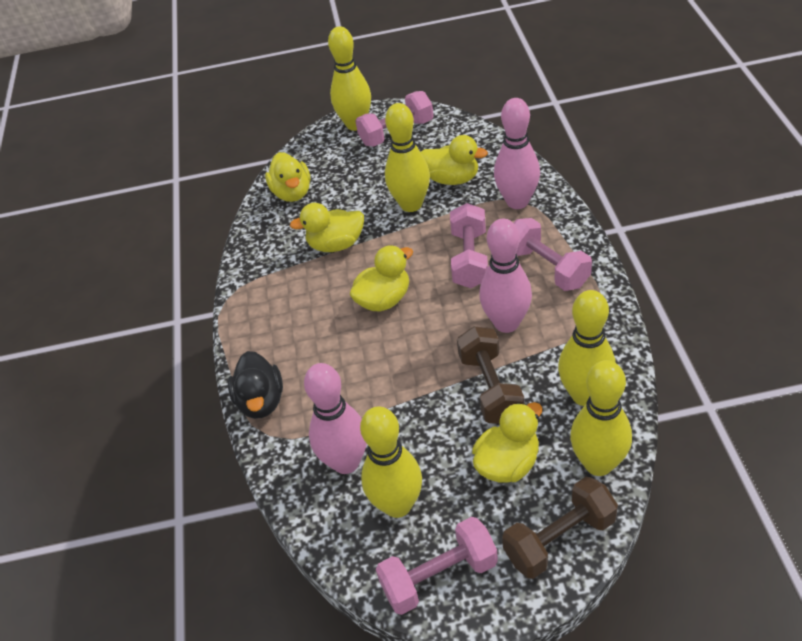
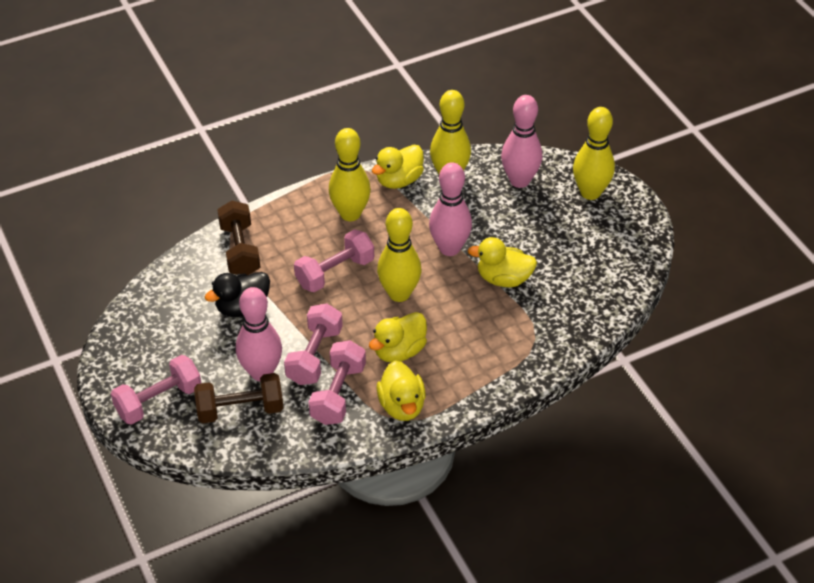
yellow bowling pin: 5 -> 4
yellow duck: 5 -> 4

